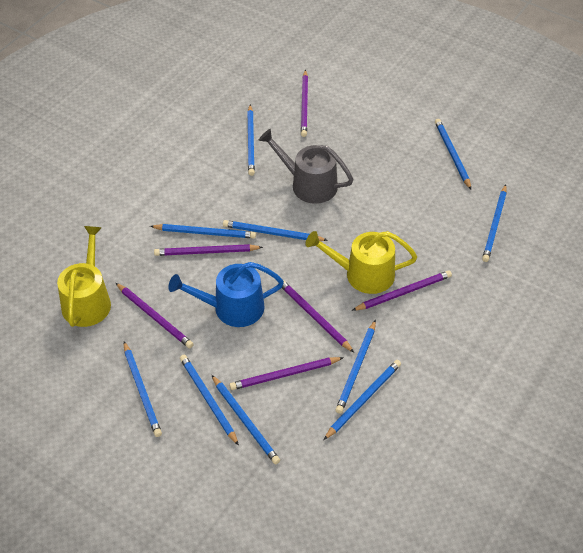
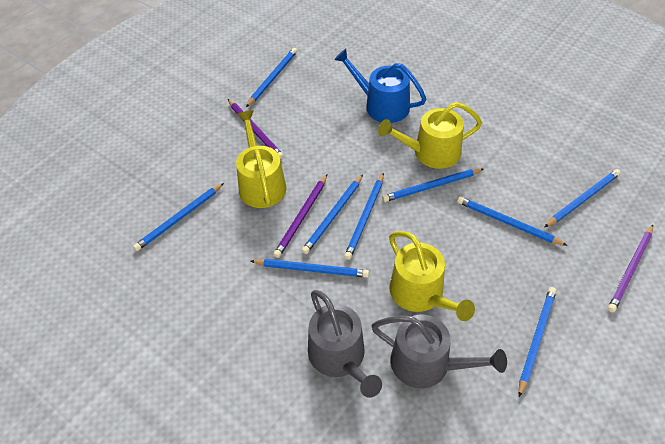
blue pencil: 10 -> 9
grey watering can: 1 -> 2
purple pencil: 6 -> 3
yellow watering can: 2 -> 3

